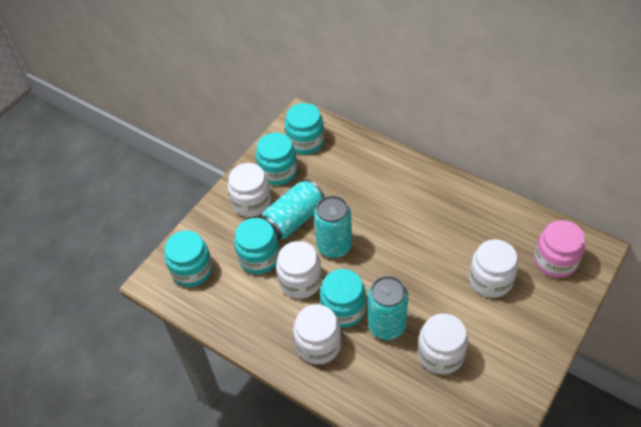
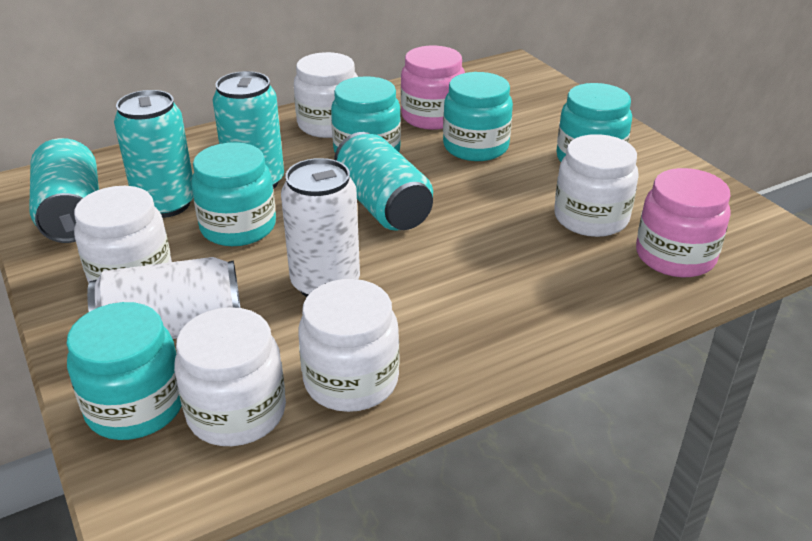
pink jar: 1 -> 2
turquoise can: 3 -> 4
white can: 0 -> 2

